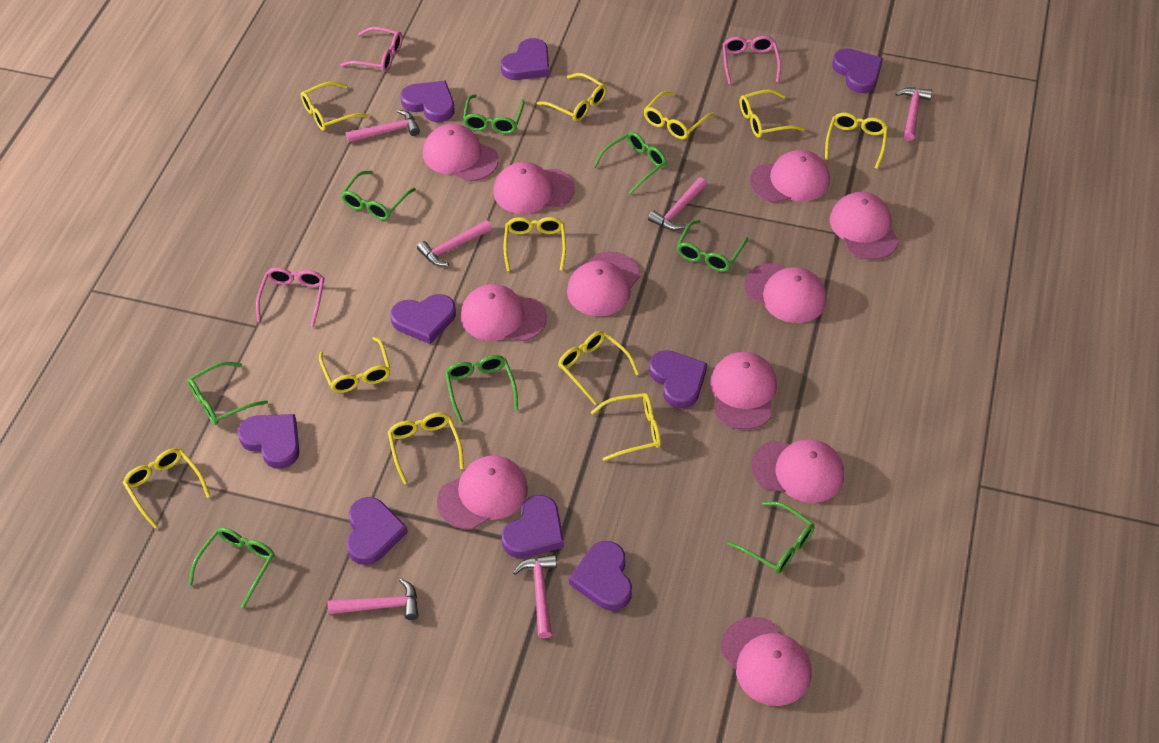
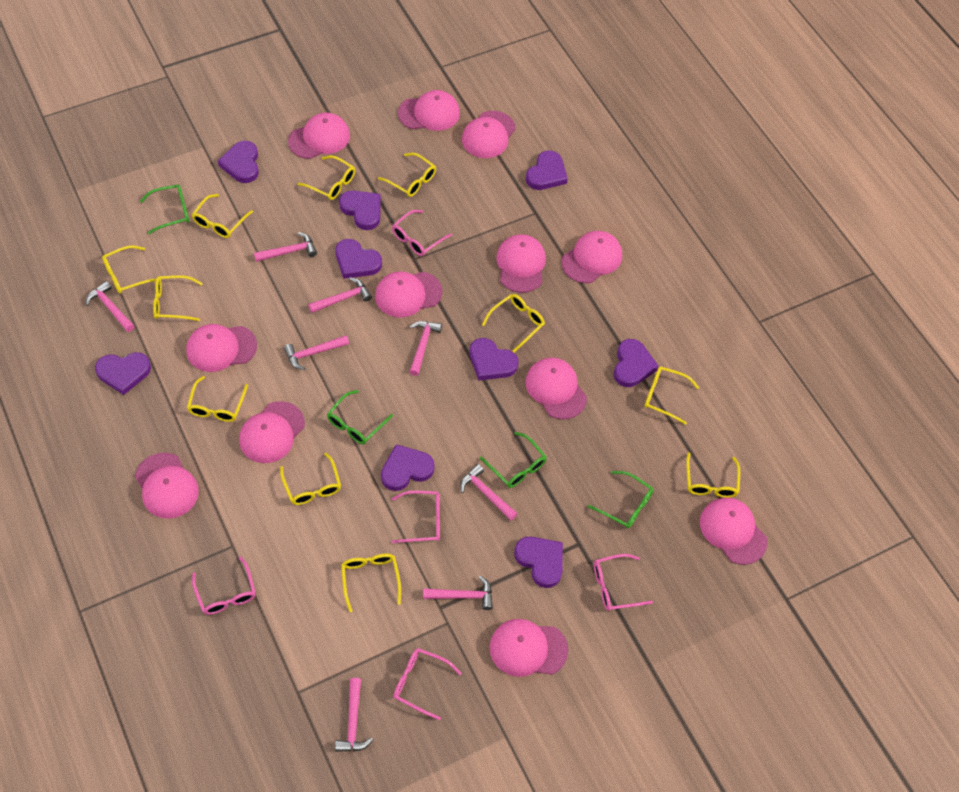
green glasses: 8 -> 4
pink cap: 11 -> 12
pink glasses: 3 -> 5
pink hammer: 6 -> 8

